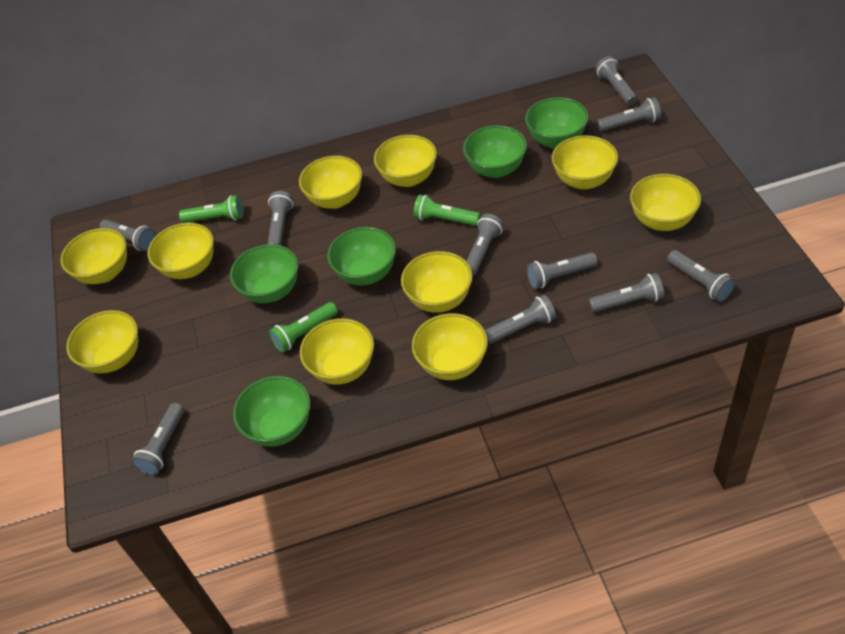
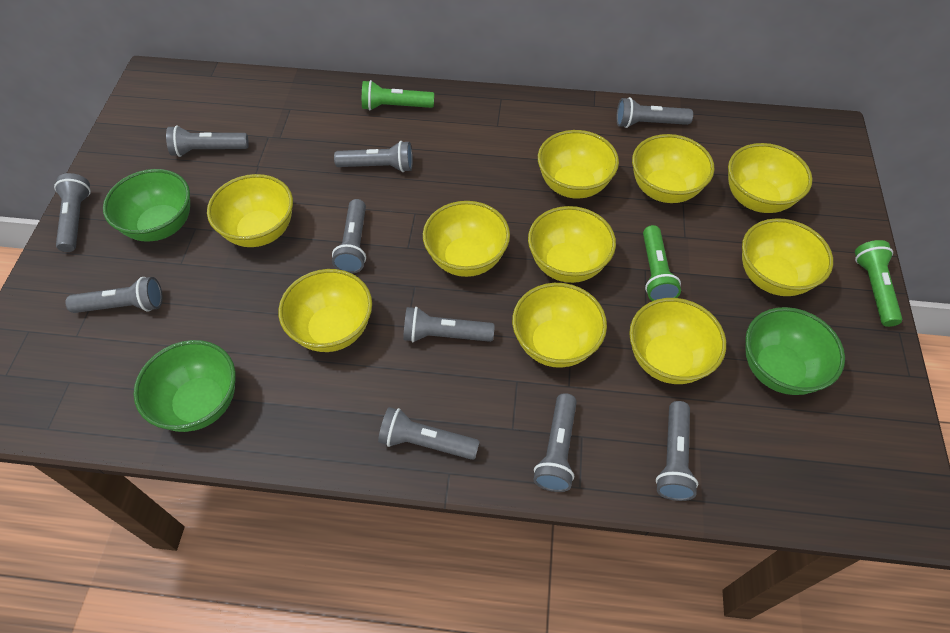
green bowl: 5 -> 3

